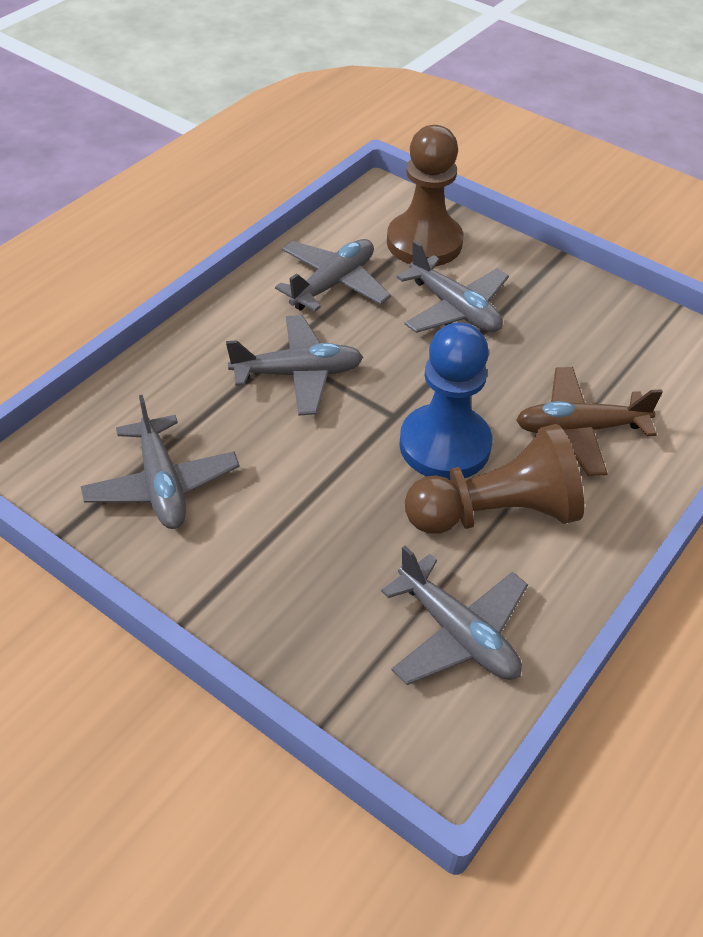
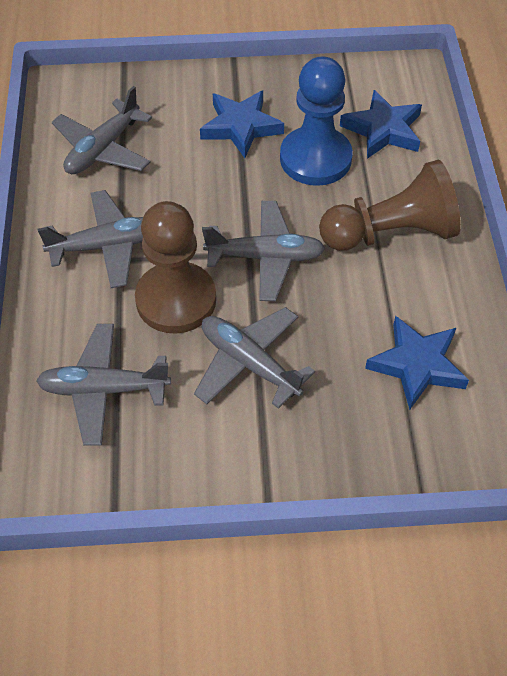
blue star: 0 -> 3
brown plane: 1 -> 0

